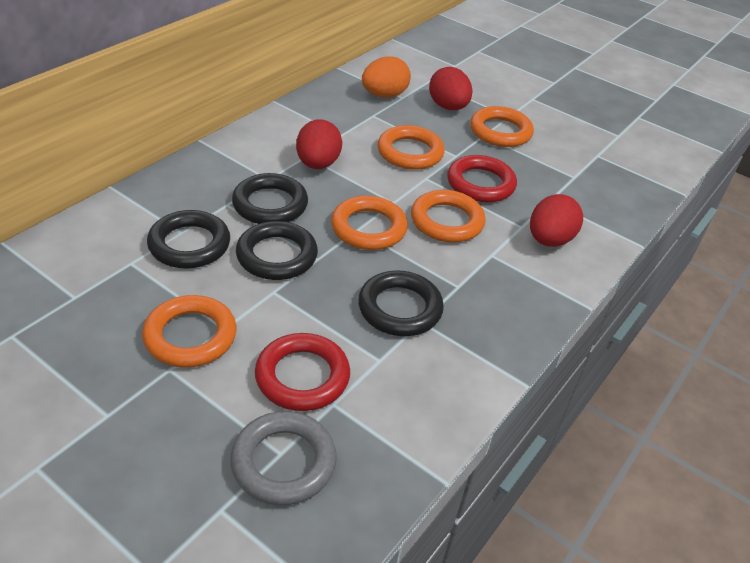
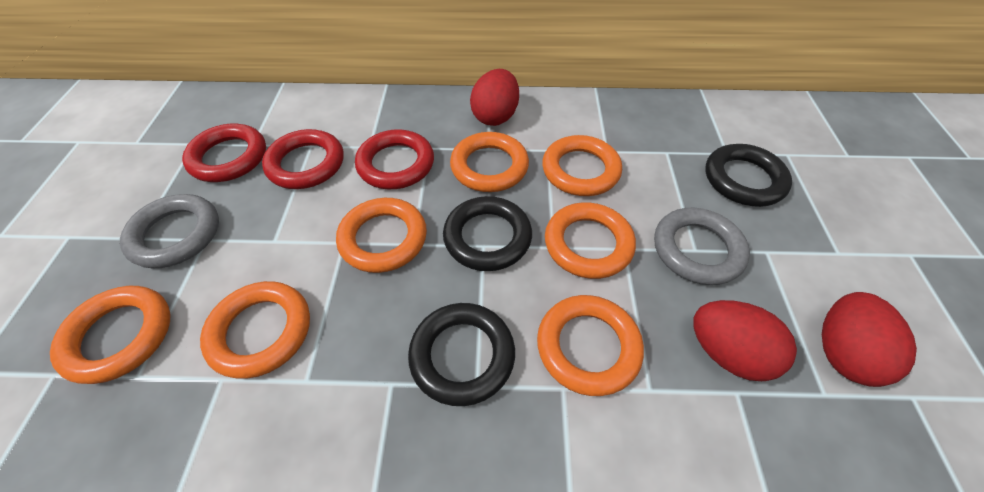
black ring: 4 -> 3
grey ring: 1 -> 2
orange egg: 1 -> 0
orange ring: 5 -> 7
red ring: 2 -> 3

